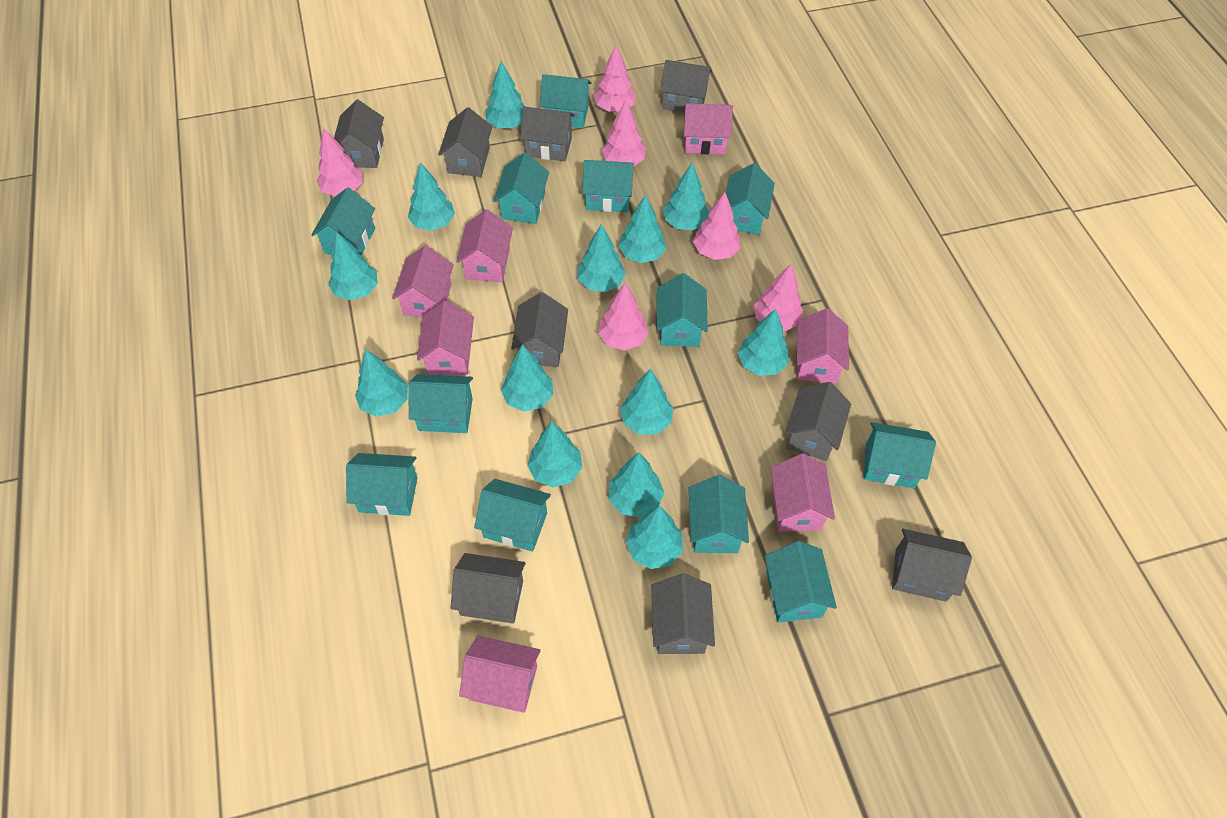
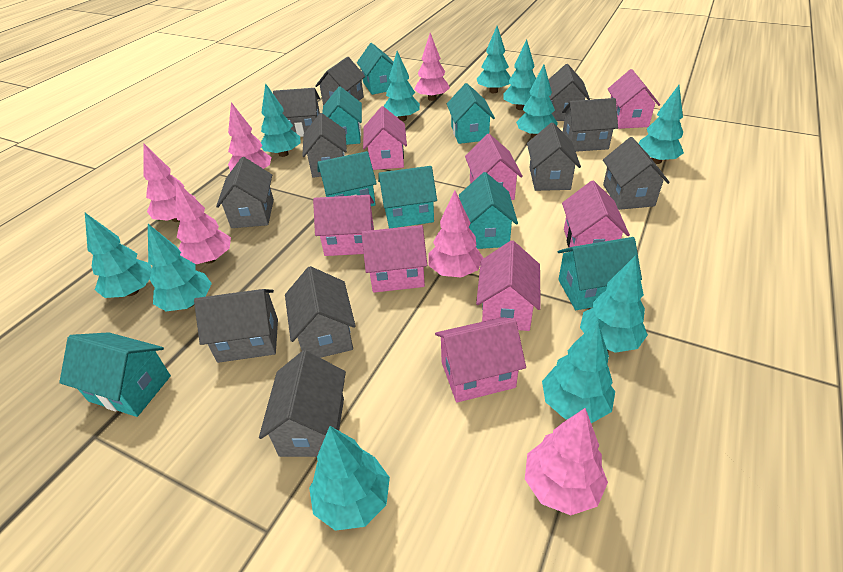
grey house: 9 -> 11
pink house: 7 -> 8
turquoise house: 12 -> 8
turquoise tree: 13 -> 11

